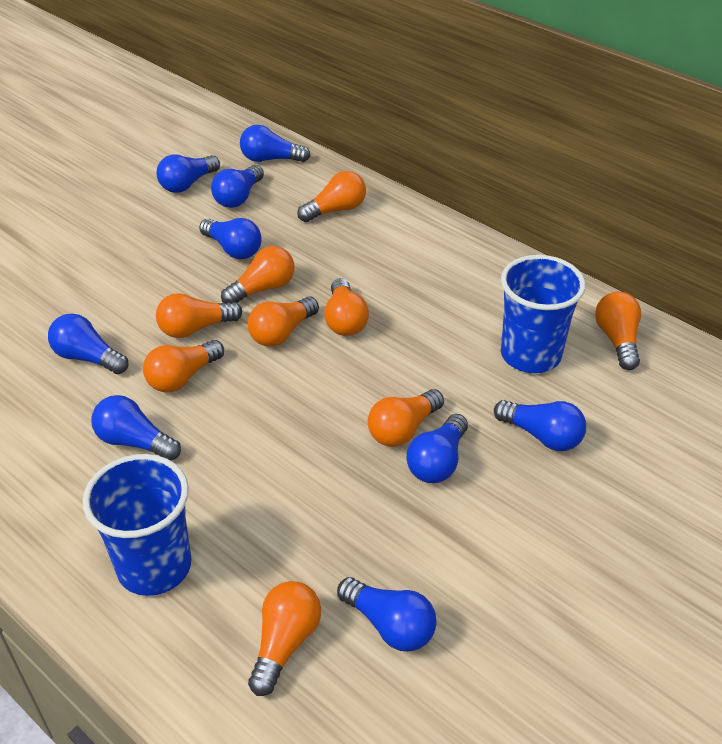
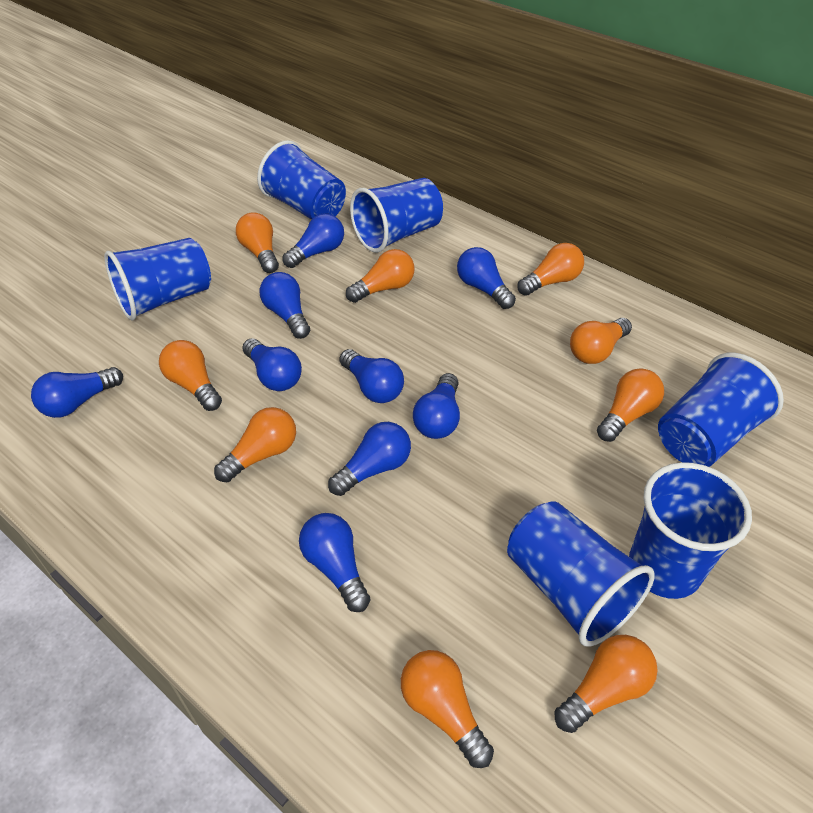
blue cup: 2 -> 6

